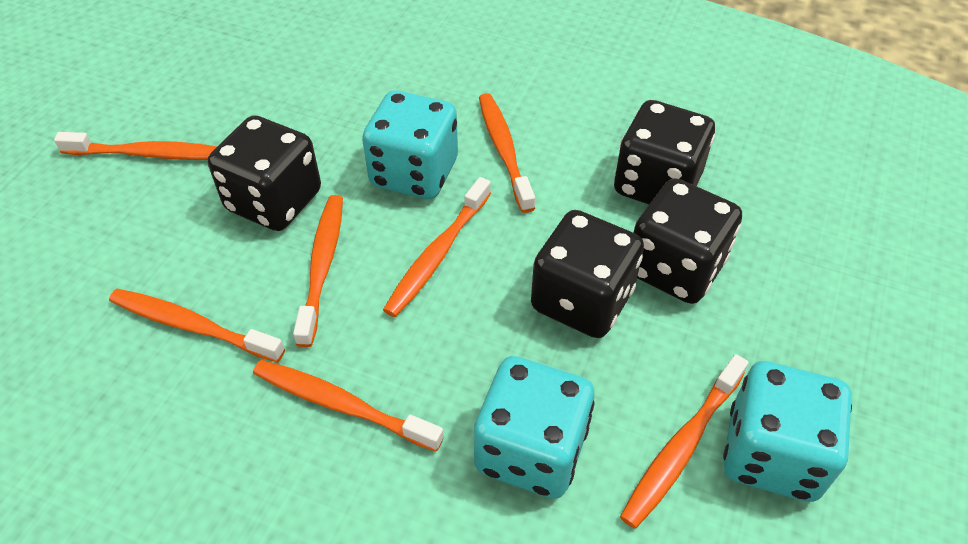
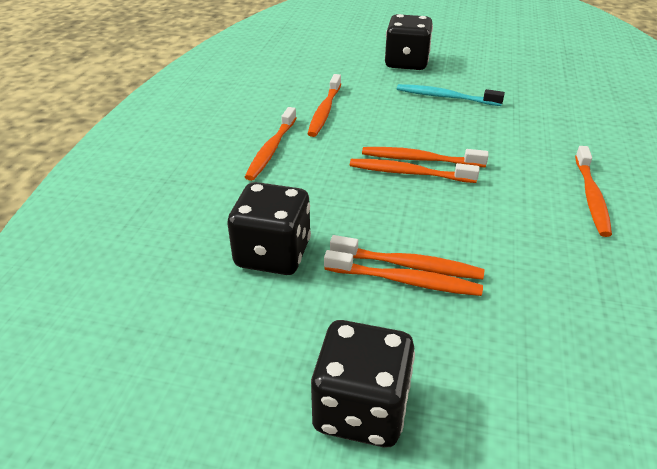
black dice: 4 -> 3
turquoise dice: 3 -> 0
turquoise toothbrush: 0 -> 1

